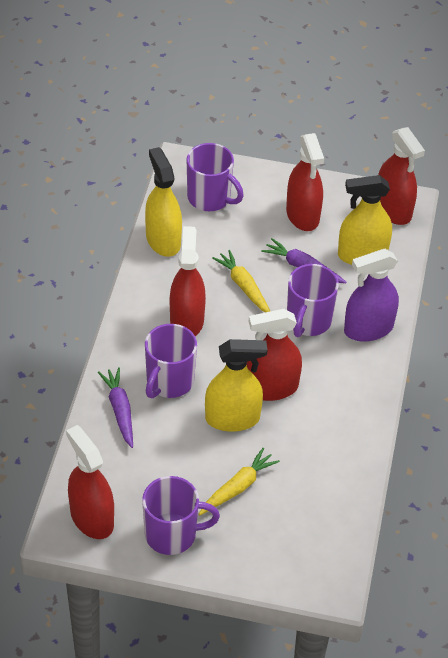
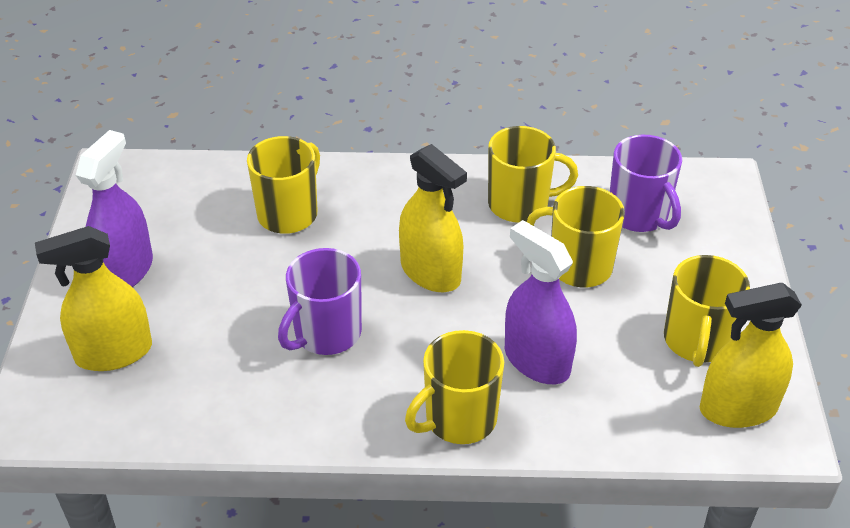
purple carrot: 2 -> 0
purple mug: 4 -> 2
purple spray bottle: 1 -> 2
red spray bottle: 5 -> 0
yellow carrot: 2 -> 0
yellow mug: 0 -> 5

